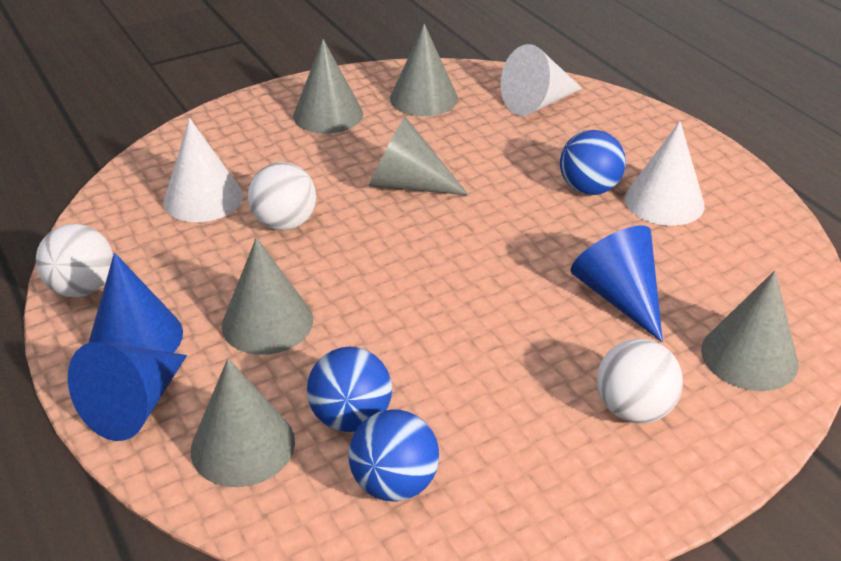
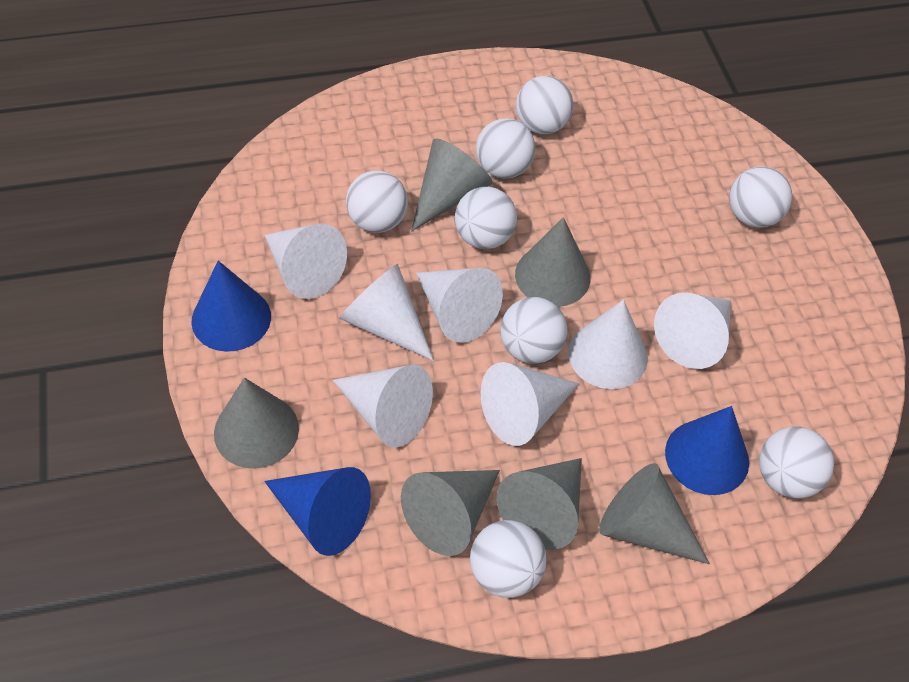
blue ball: 3 -> 0
white ball: 3 -> 8
white cone: 3 -> 7

